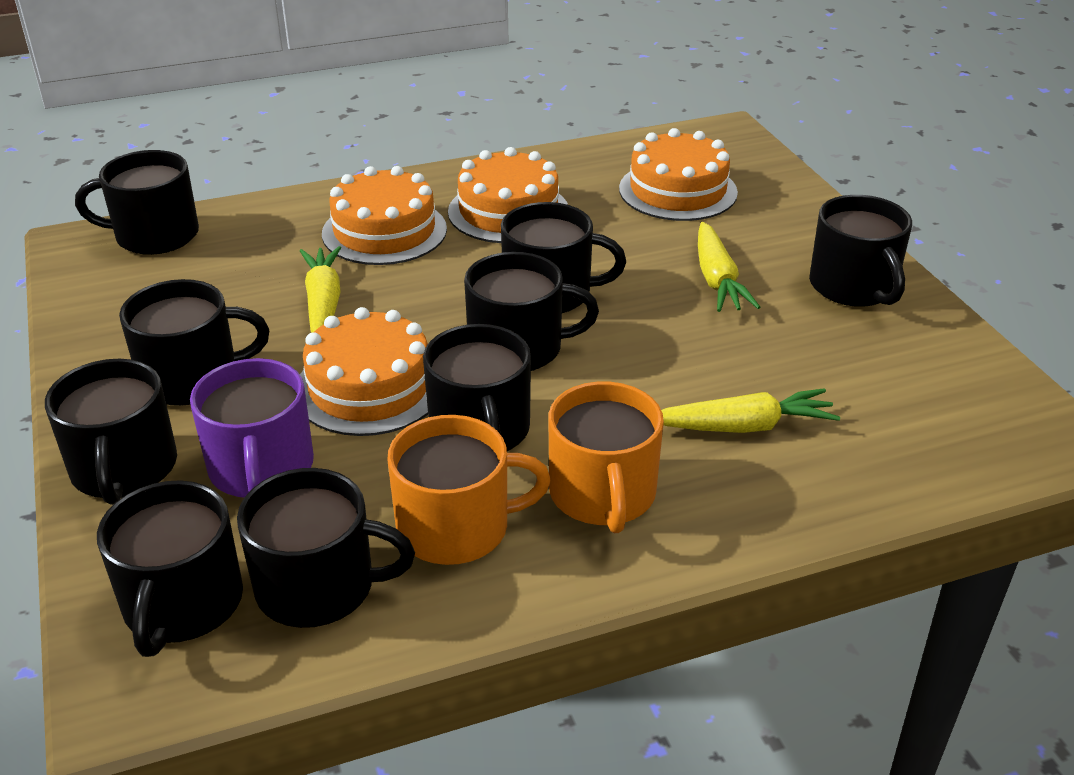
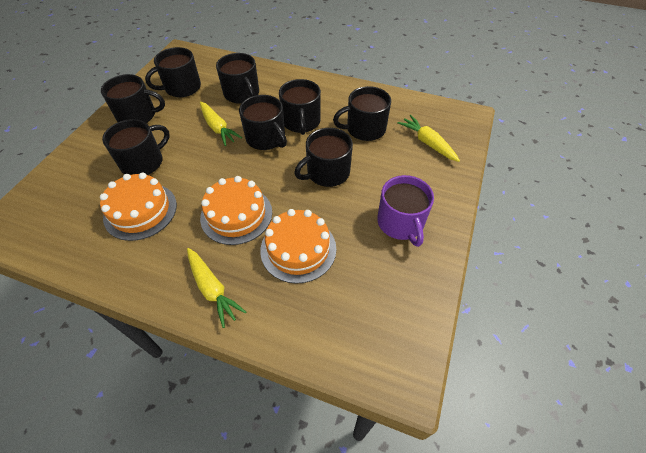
black mug: 9 -> 8
orange cake: 4 -> 3
orange mug: 2 -> 0

